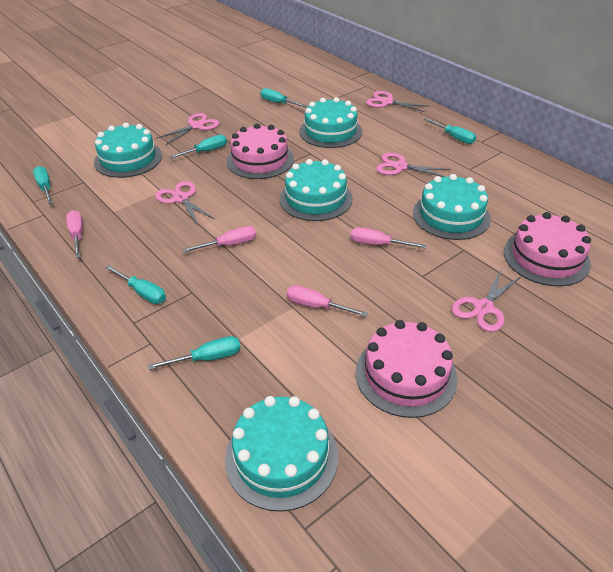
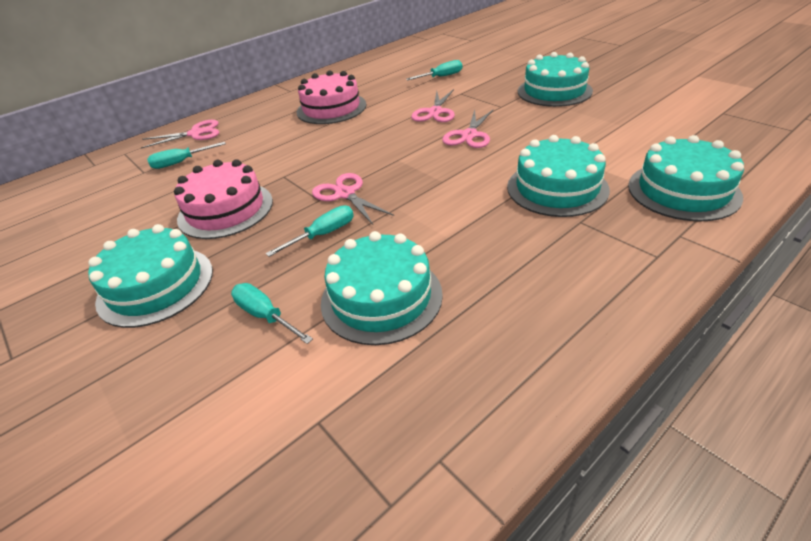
pink cake: 3 -> 2
pink scissors: 5 -> 4
pink screwdriver: 4 -> 0
turquoise screwdriver: 6 -> 4

